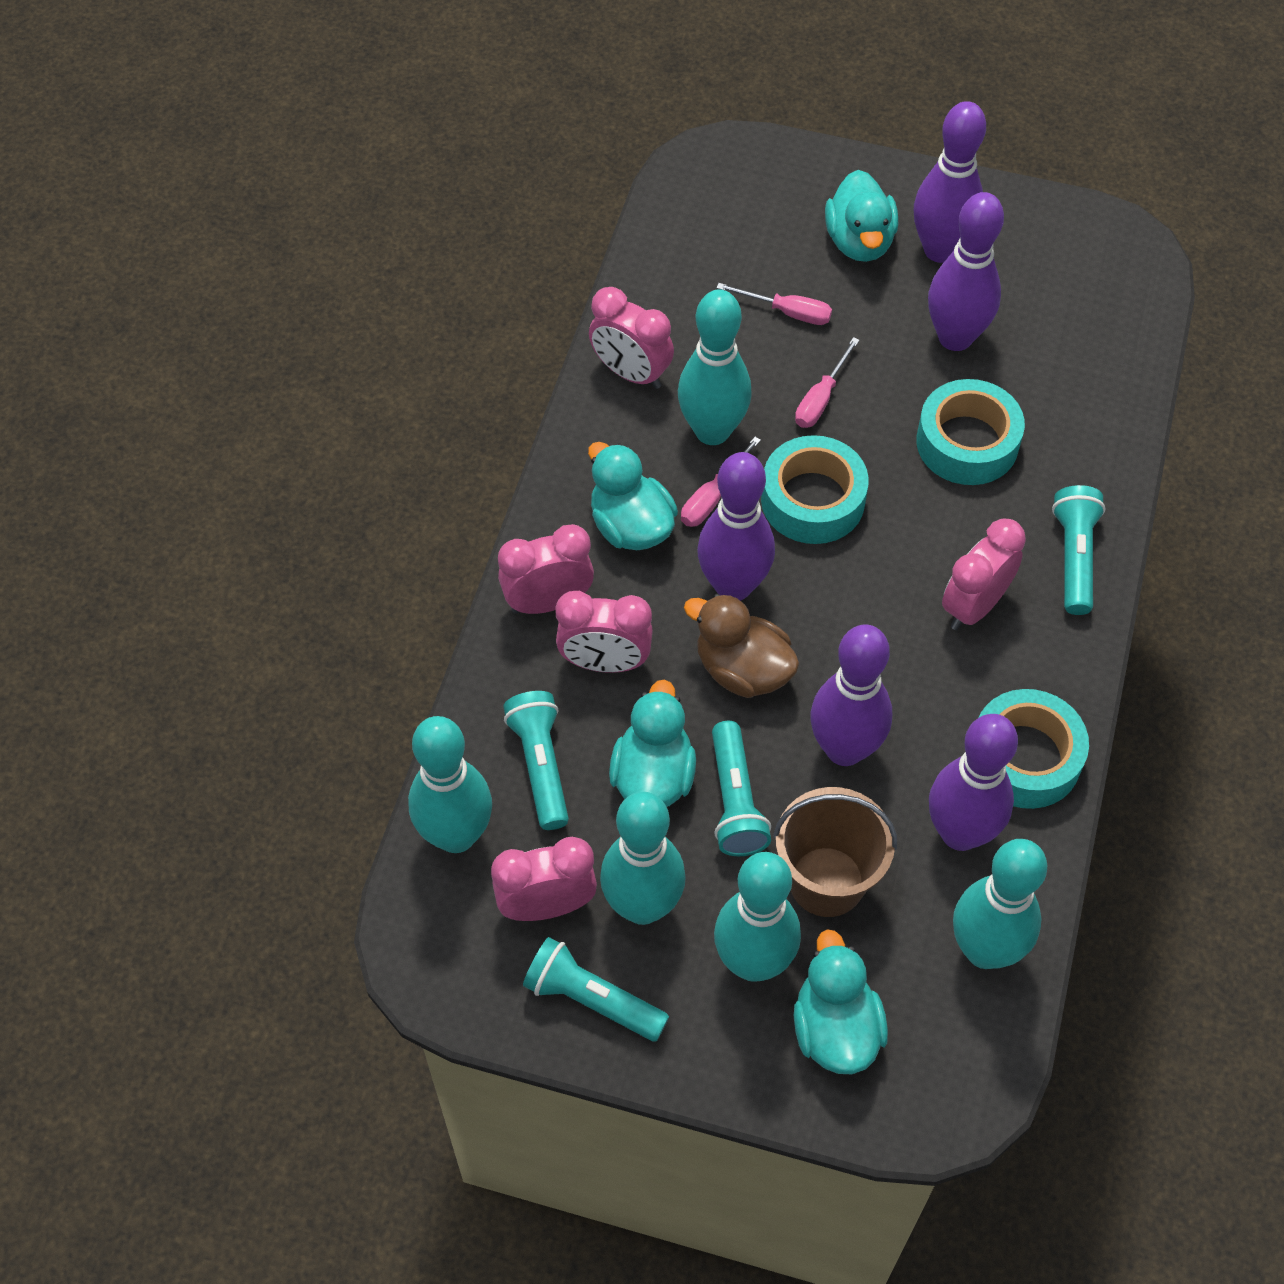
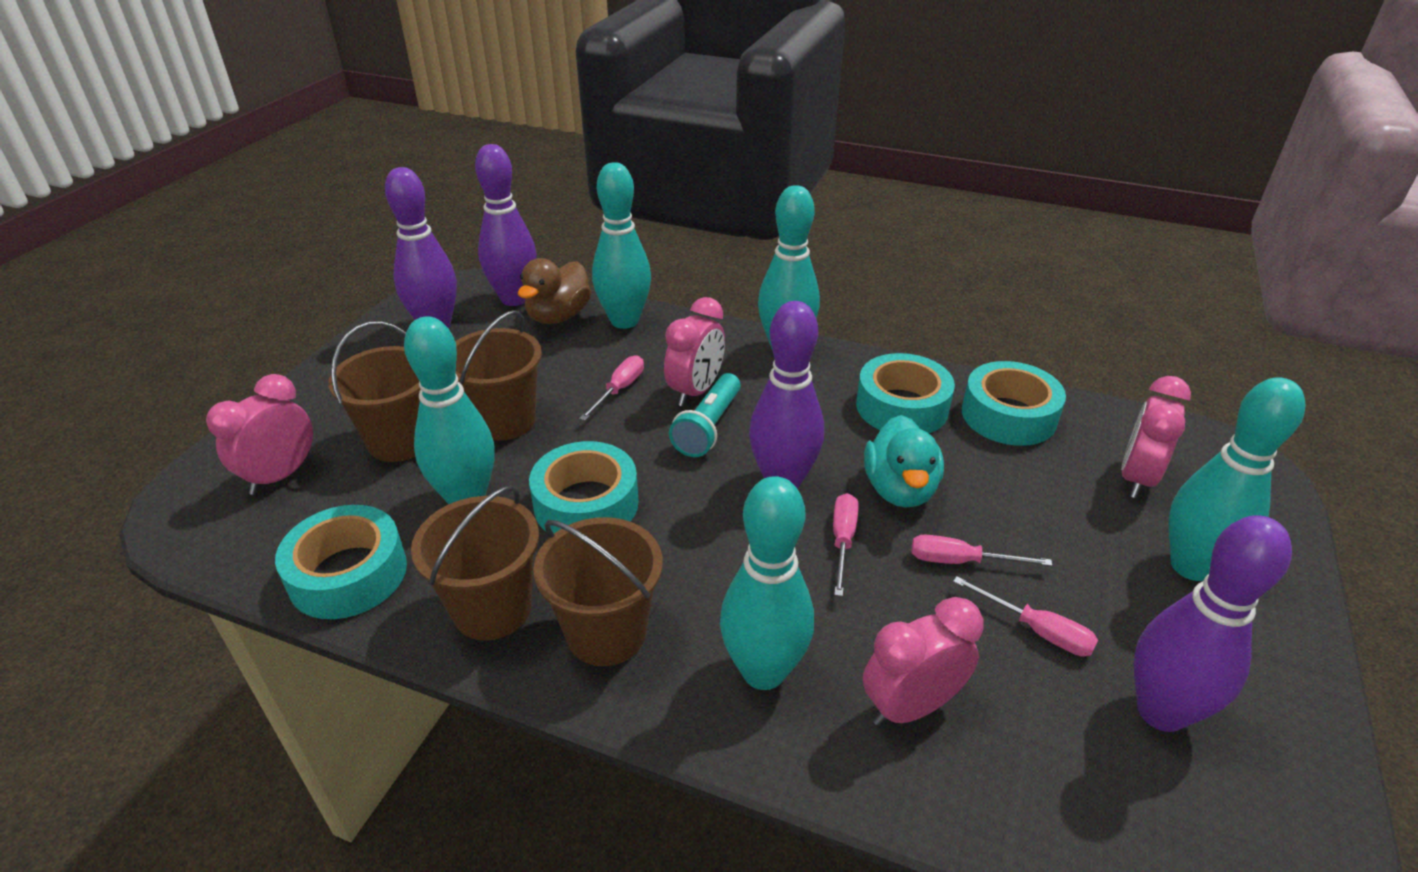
brown bucket: 1 -> 4
pink clock: 5 -> 4
pink screwdriver: 3 -> 4
purple bowling pin: 5 -> 4
turquoise duck: 4 -> 1
turquoise flashlight: 4 -> 1
turquoise tape: 3 -> 4

